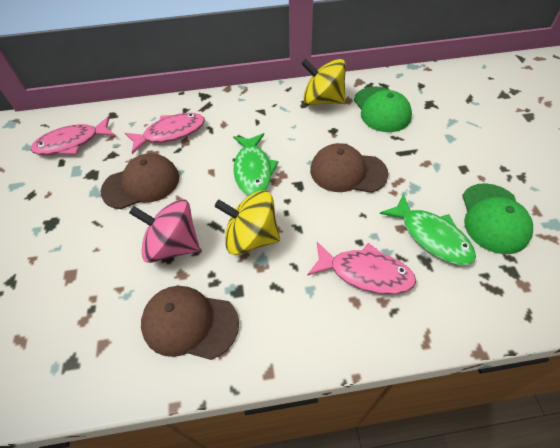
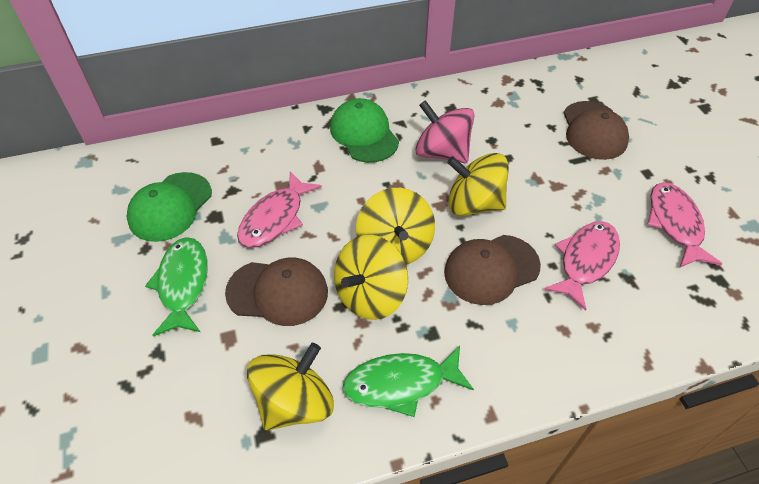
yellow spinning top: 2 -> 4

